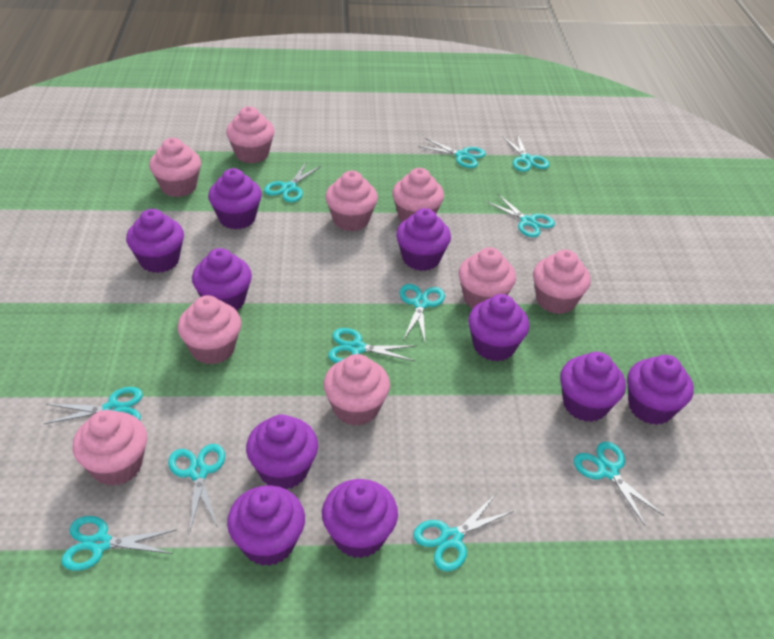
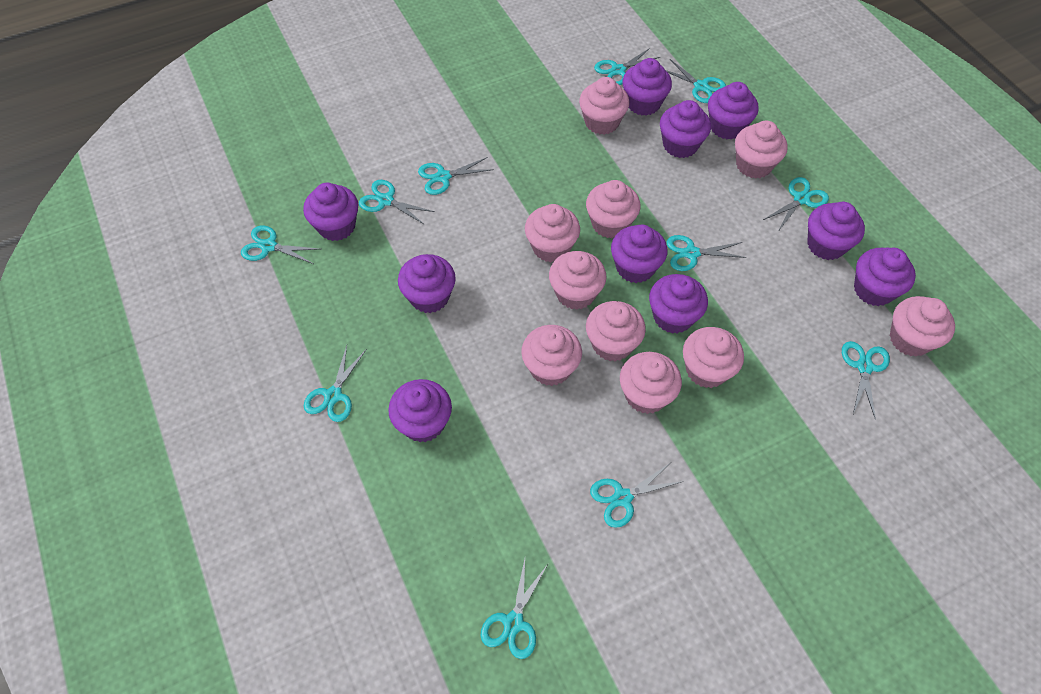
pink cupcake: 9 -> 10

